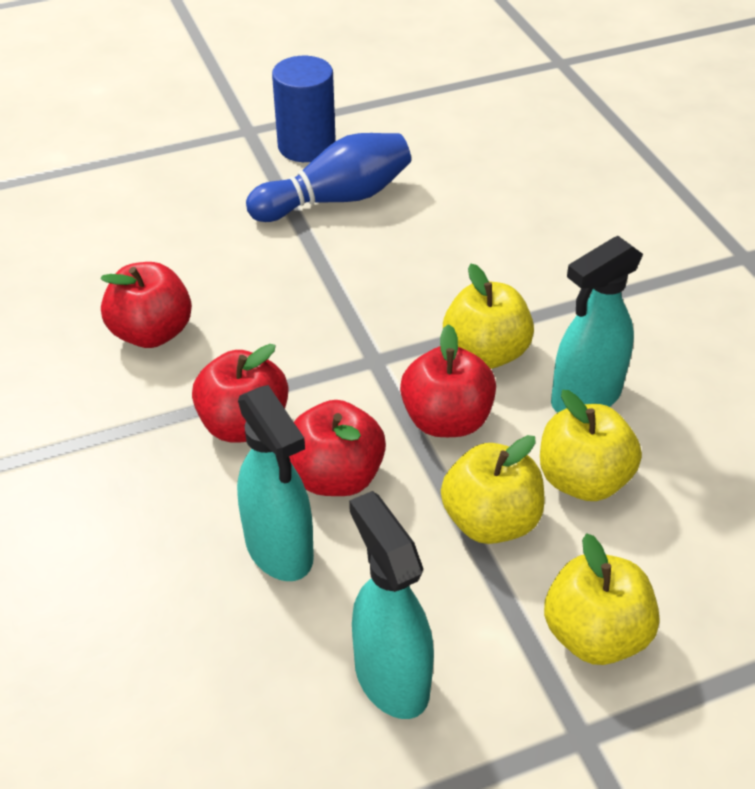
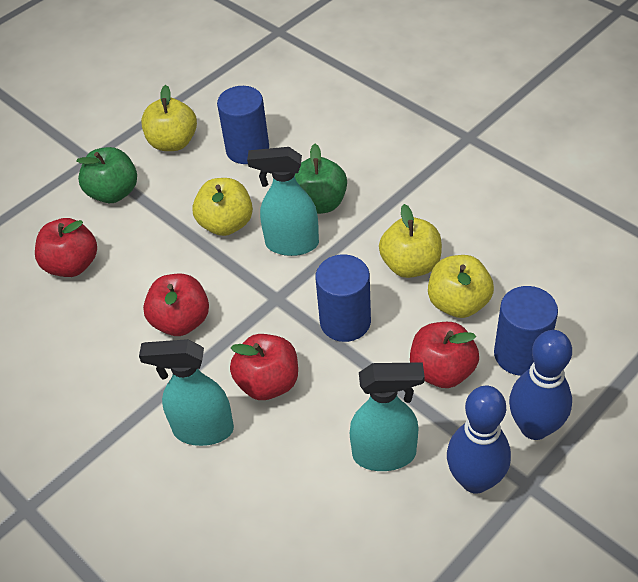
blue bowling pin: 1 -> 2
blue cylinder: 1 -> 3
green apple: 0 -> 2

